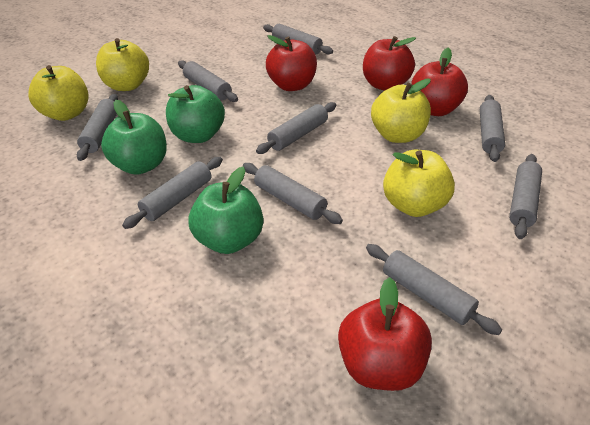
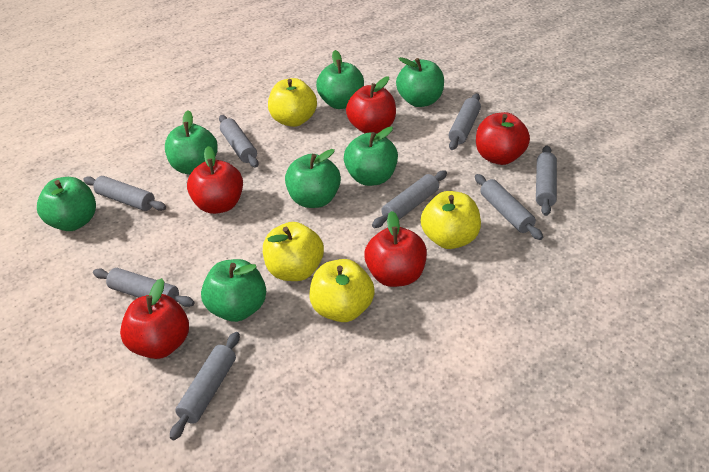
green apple: 3 -> 7
grey rolling pin: 9 -> 8
red apple: 4 -> 5

